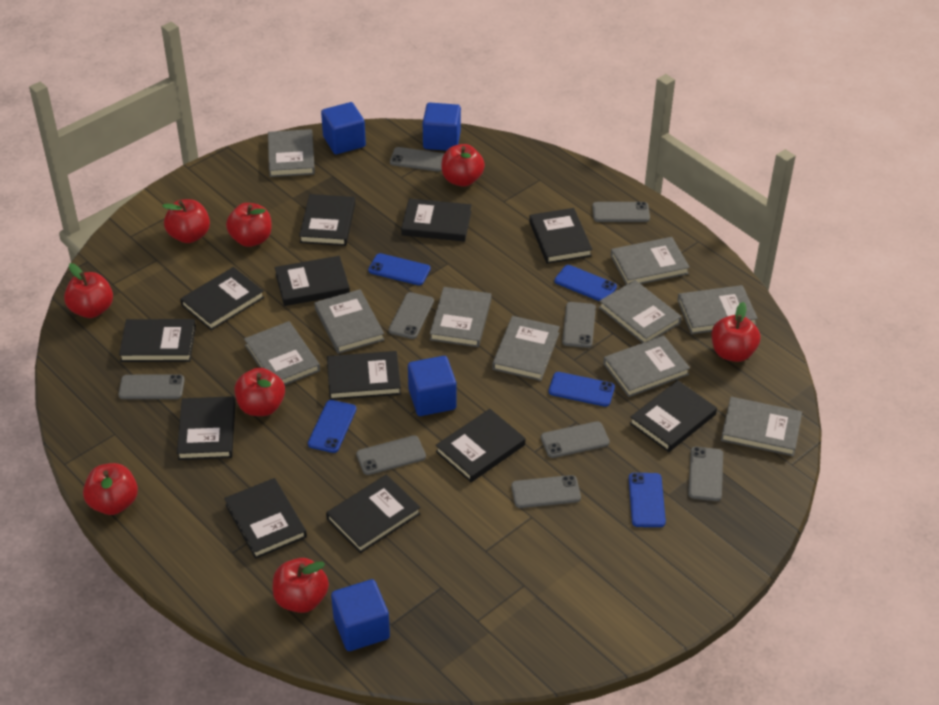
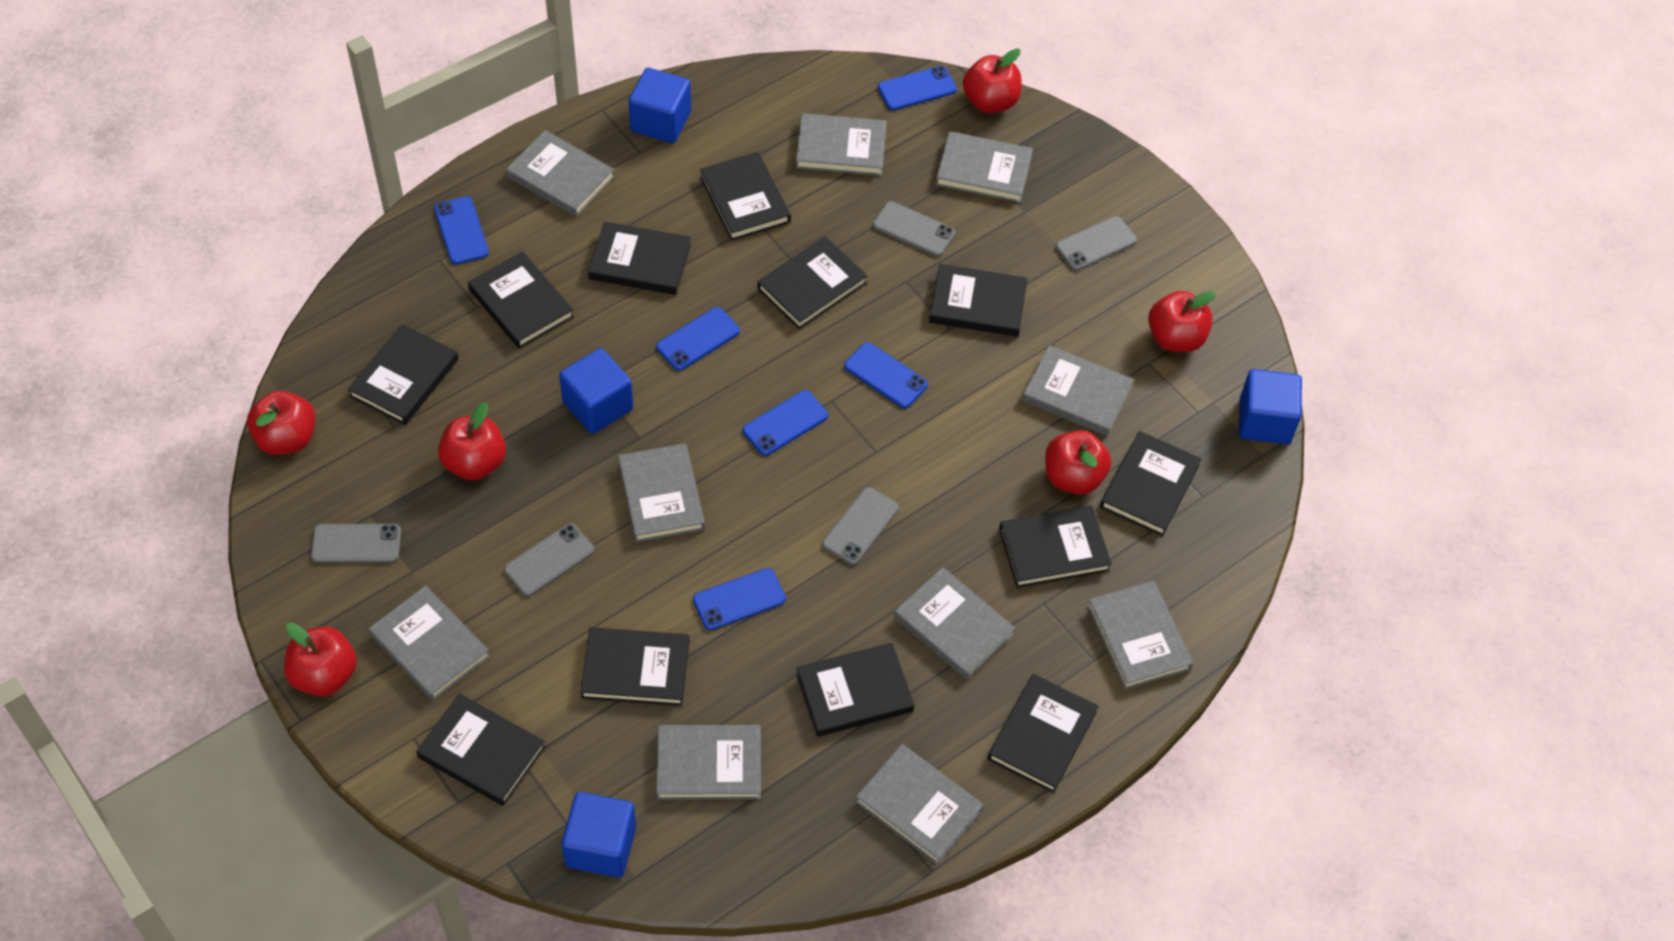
blue phone: 5 -> 6
grey phone: 9 -> 5
red apple: 8 -> 6

